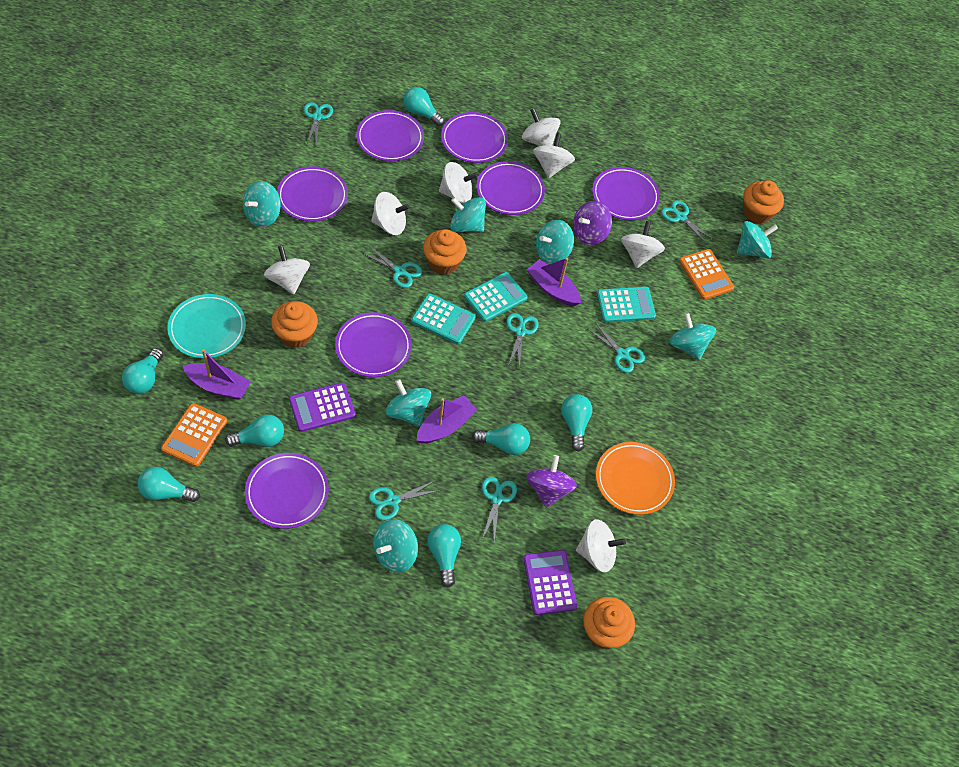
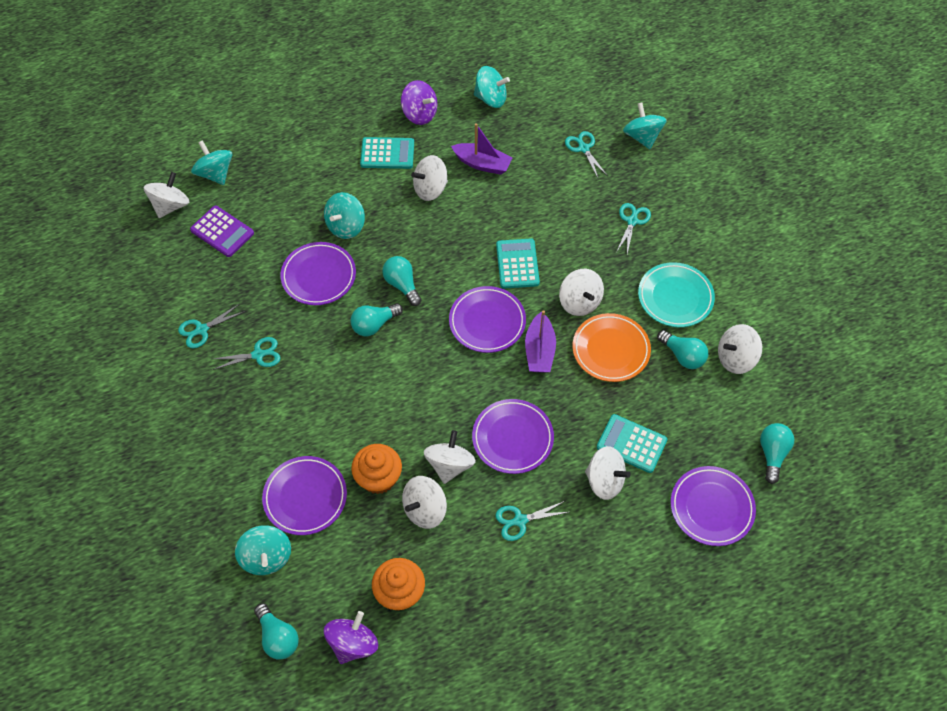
orange calculator: 2 -> 0
orange cupcake: 4 -> 2
purple boat: 3 -> 2
purple calculator: 2 -> 1
purple plate: 7 -> 5
turquoise light bulb: 7 -> 5
turquoise scissors: 7 -> 5
turquoise spinning top: 7 -> 5

